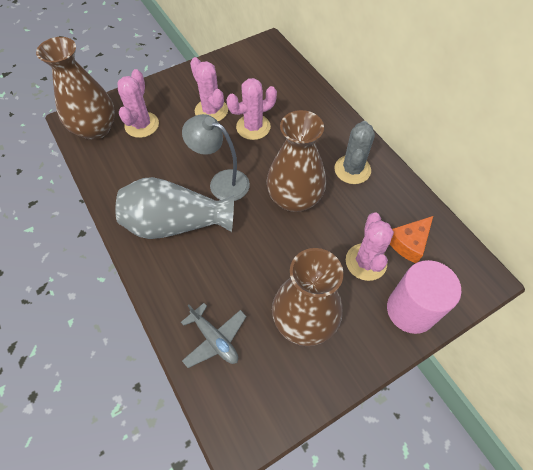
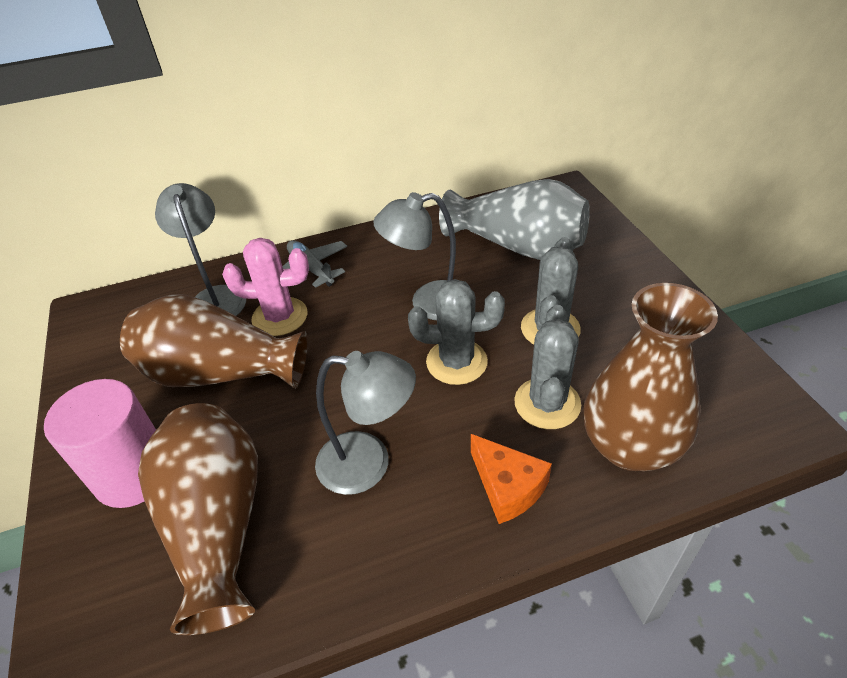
grey cactus: 1 -> 3
grey lamp: 1 -> 3
pink cactus: 4 -> 1

